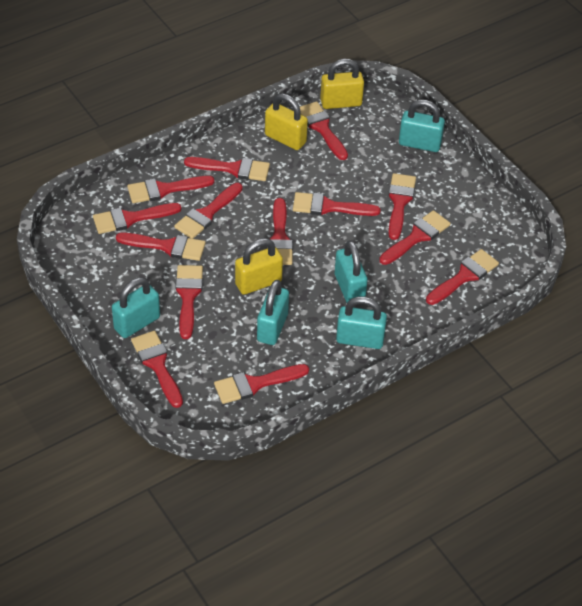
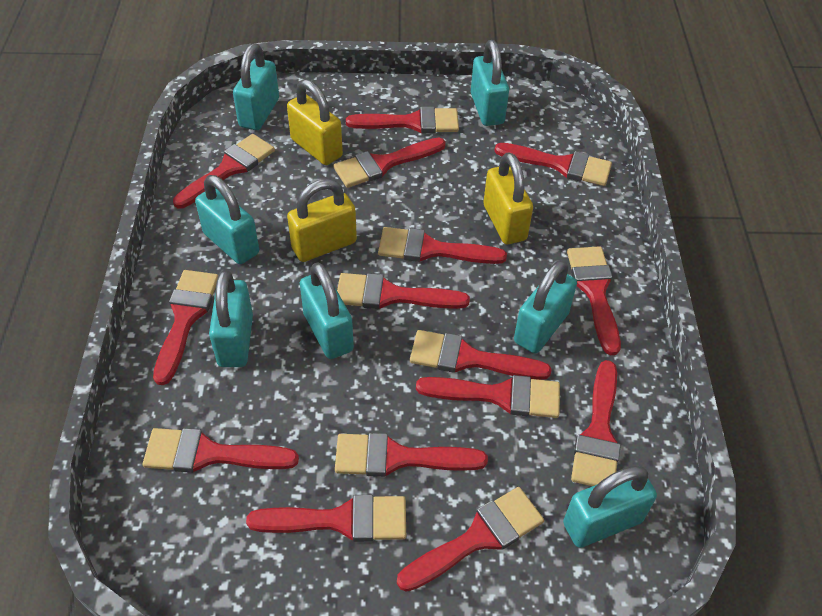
red brush: 14 -> 15
turquoise padlock: 5 -> 7

